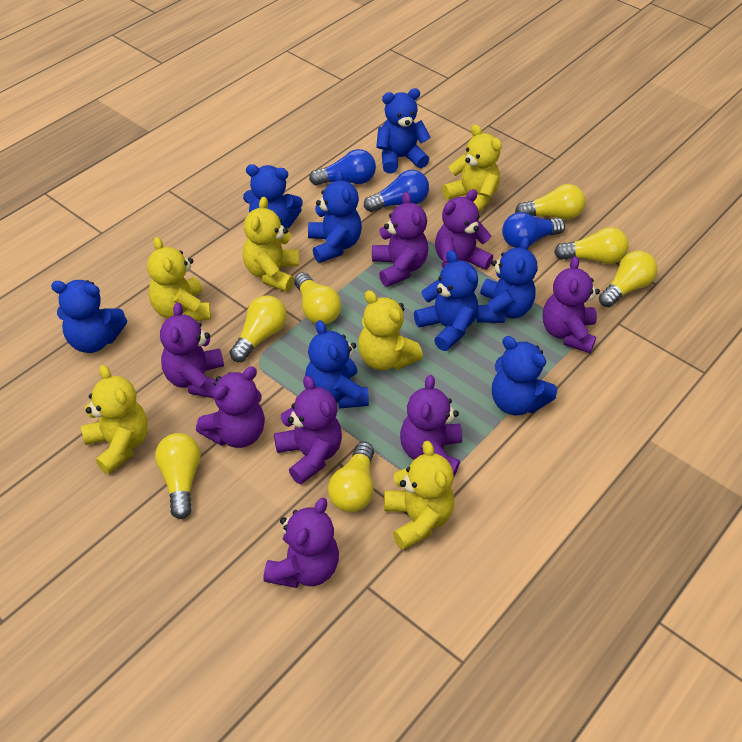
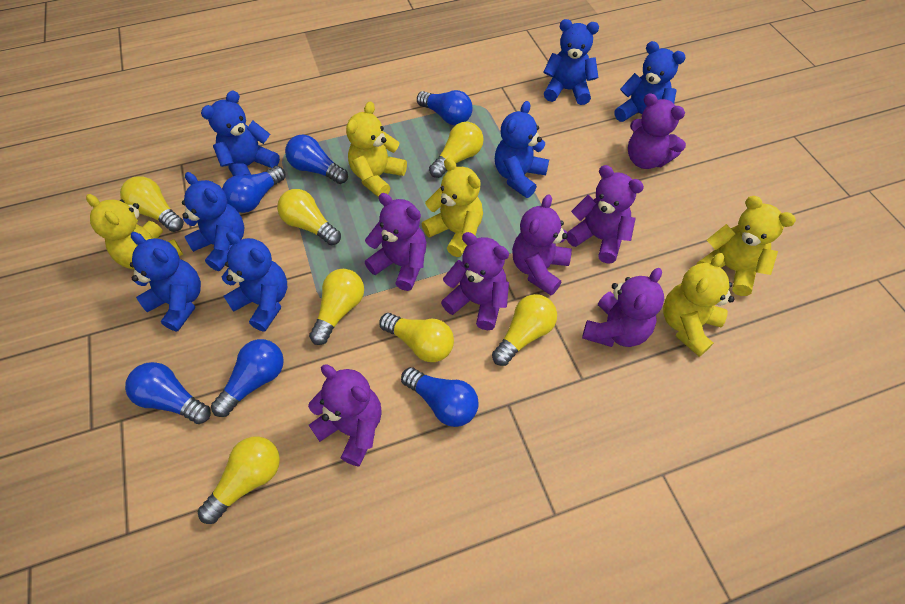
blue light bulb: 3 -> 6
blue teddy bear: 8 -> 7
purple teddy bear: 8 -> 7
yellow teddy bear: 6 -> 5

